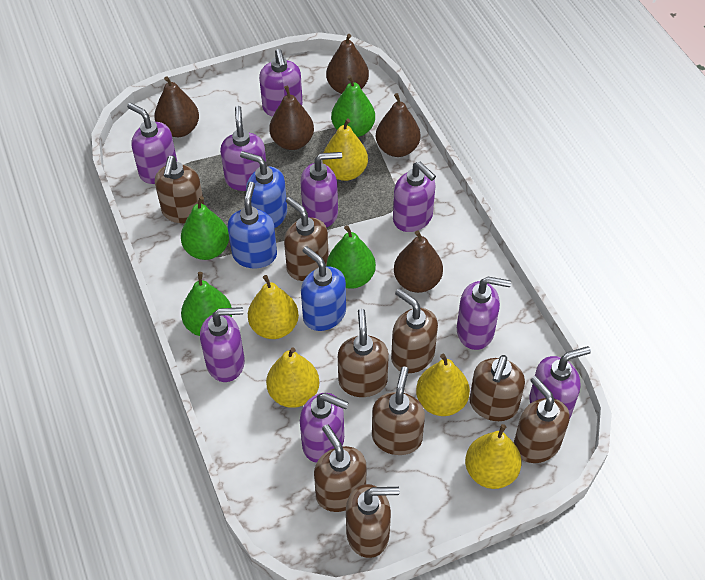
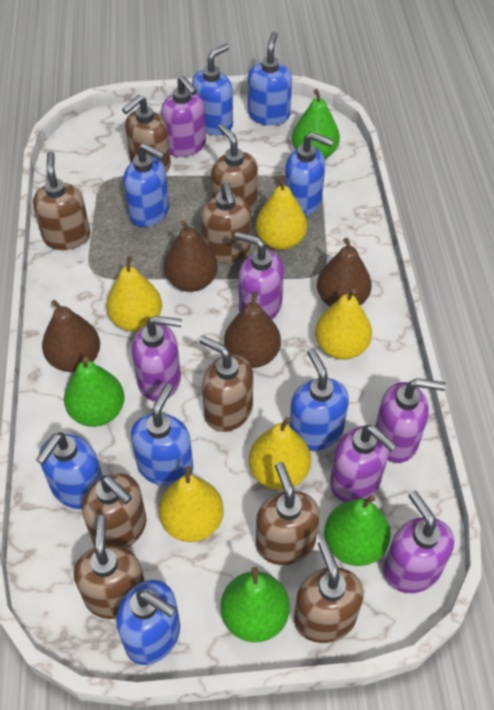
blue soap dispenser: 3 -> 8
brown pear: 5 -> 4
purple soap dispenser: 9 -> 6

